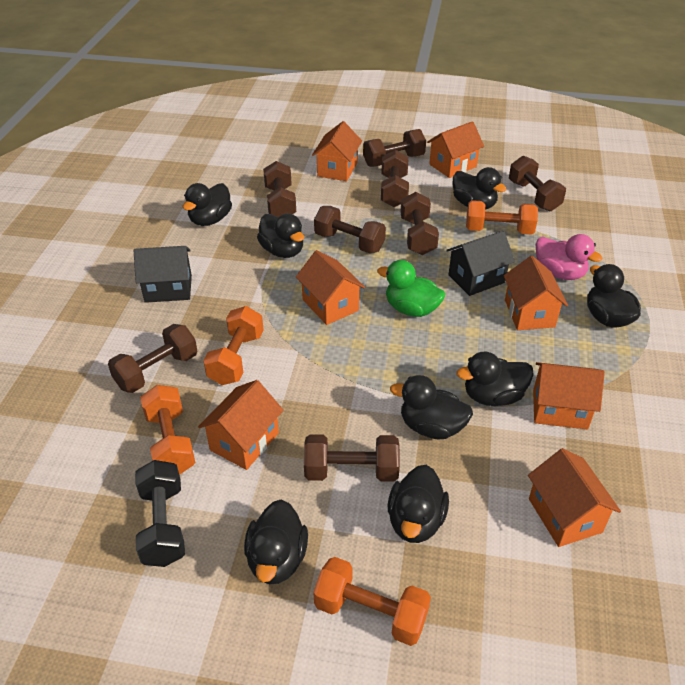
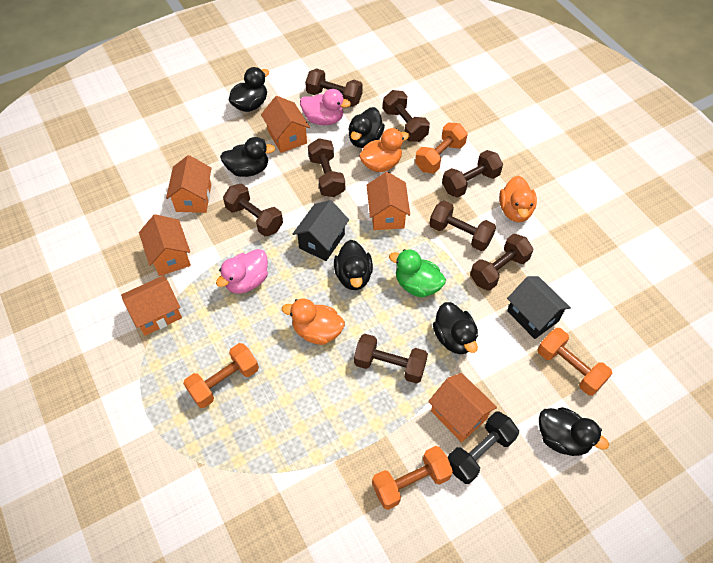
black duck: 8 -> 6
orange duck: 0 -> 3
orange house: 7 -> 6
pink duck: 1 -> 2

